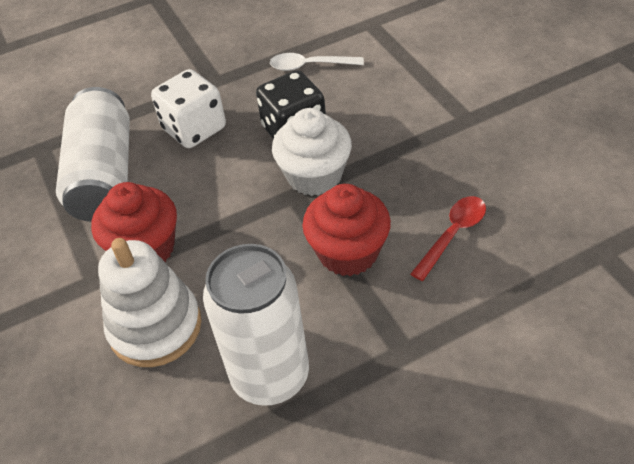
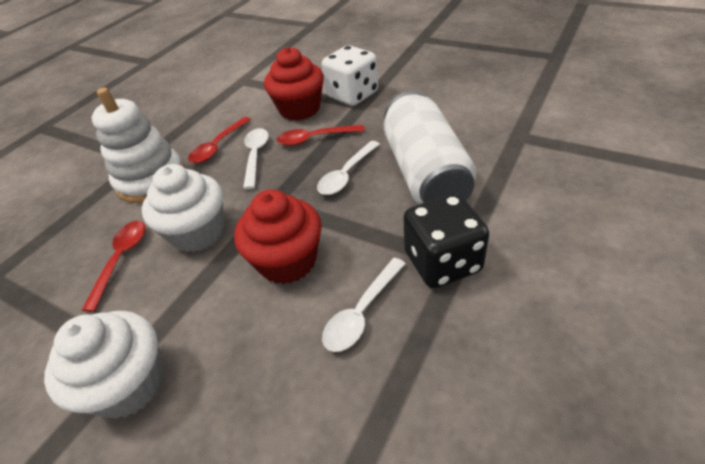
red spoon: 1 -> 3
white can: 2 -> 1
white cupcake: 1 -> 2
white spoon: 1 -> 3

